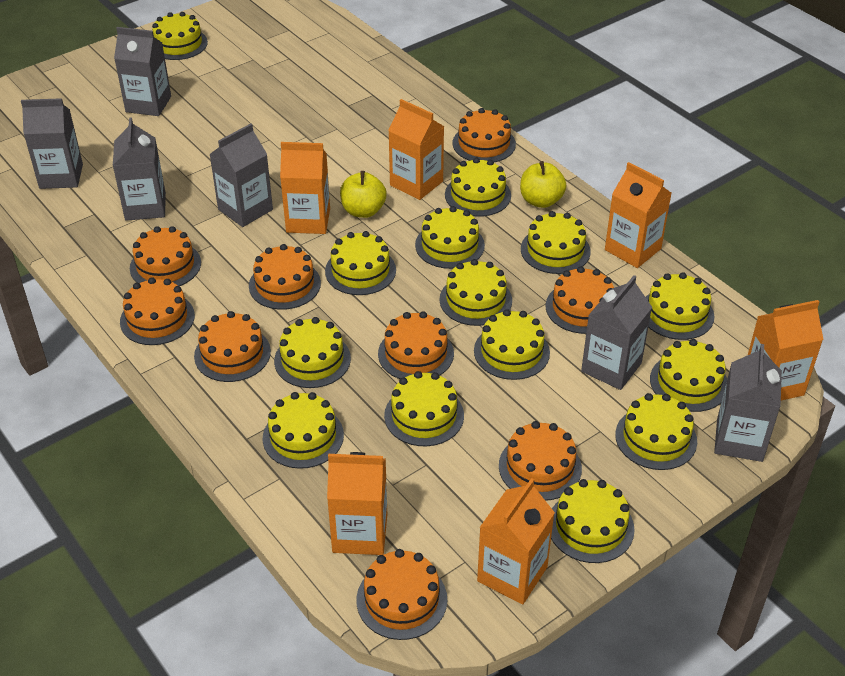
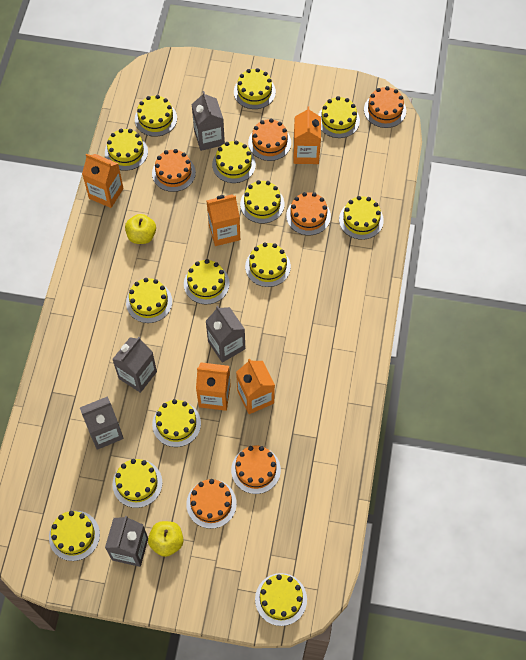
grey carton: 6 -> 5
orange cake: 9 -> 6
orange carton: 6 -> 5

